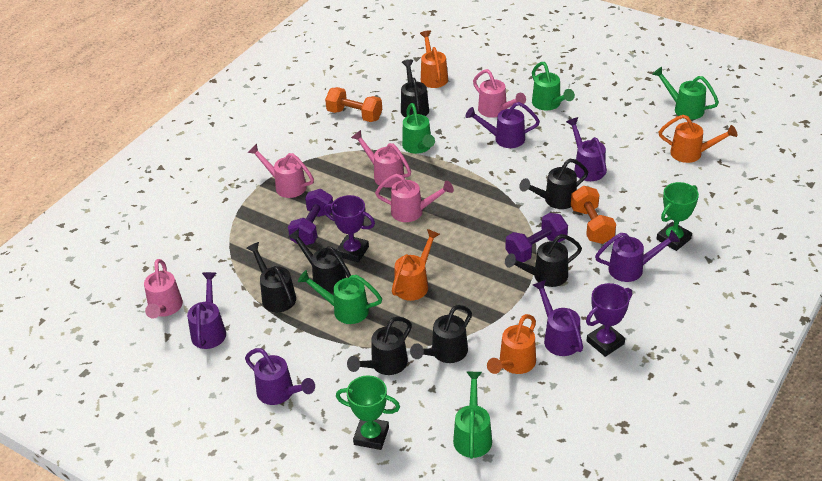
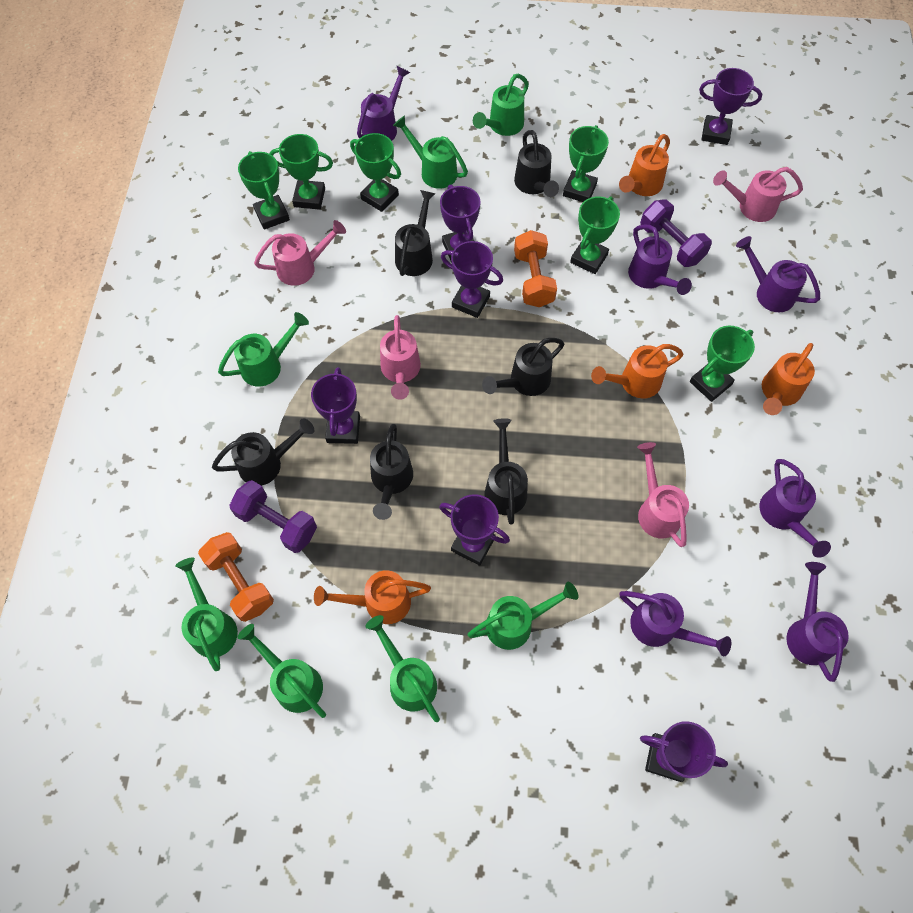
black watering can: 7 -> 6
green trophy: 2 -> 6
green watering can: 5 -> 7
pink watering can: 5 -> 4
purple trophy: 2 -> 6

